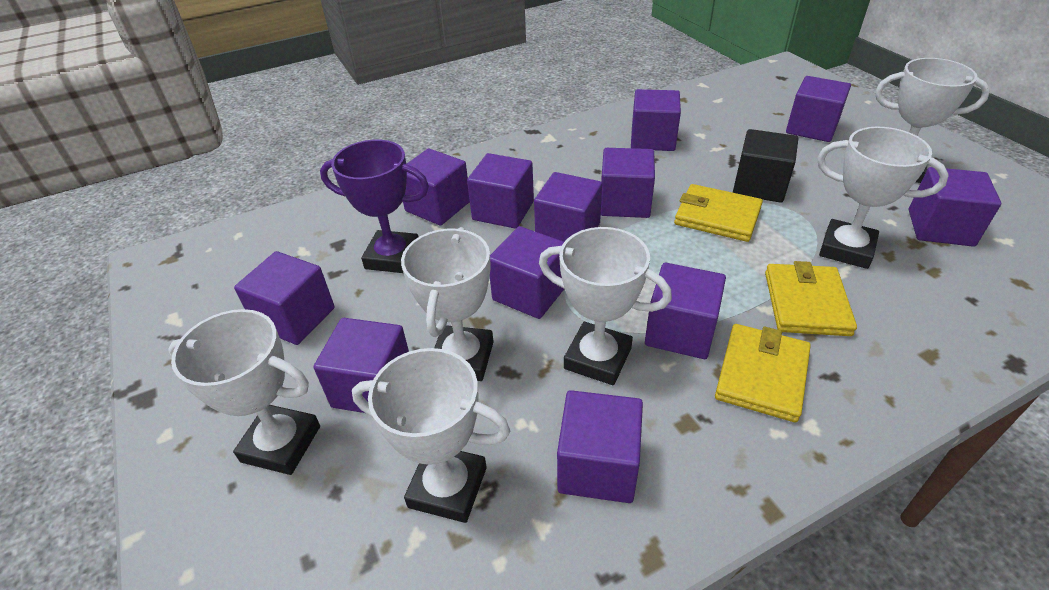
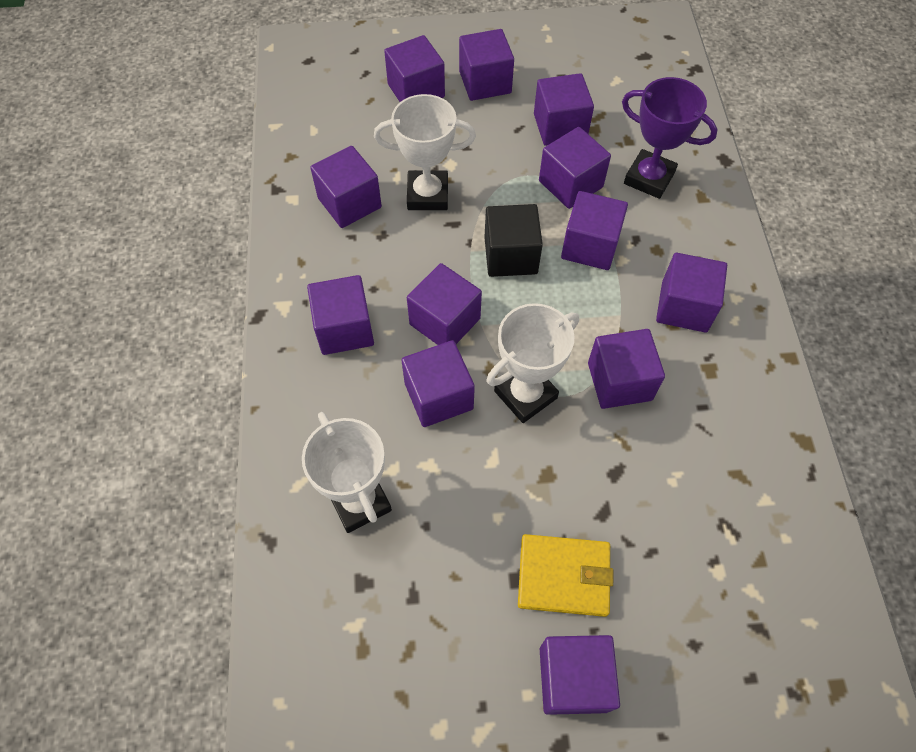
white trophy: 6 -> 3
yellow wallet: 3 -> 1

